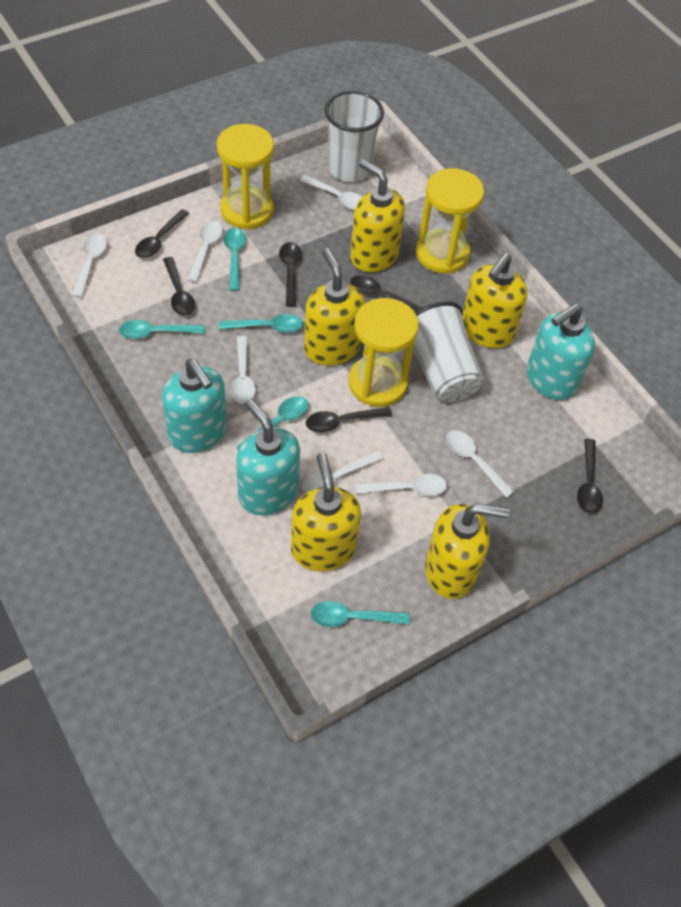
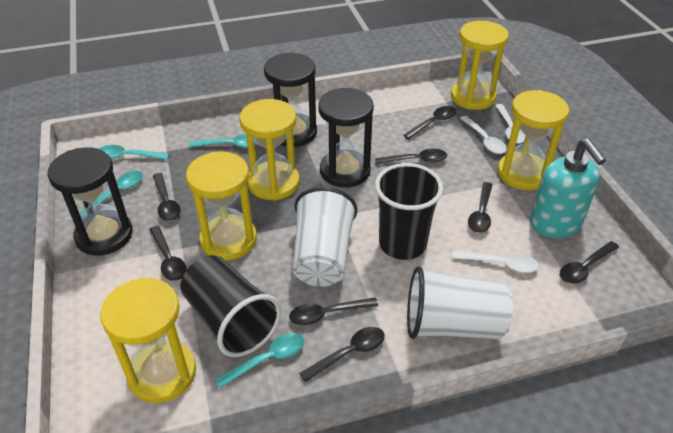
black cup: 0 -> 2
black hourglass: 0 -> 3
black spoon: 6 -> 8
turquoise soap dispenser: 3 -> 1
turquoise spoon: 5 -> 4
white spoon: 7 -> 3
yellow hourglass: 3 -> 5
yellow soap dispenser: 5 -> 0

